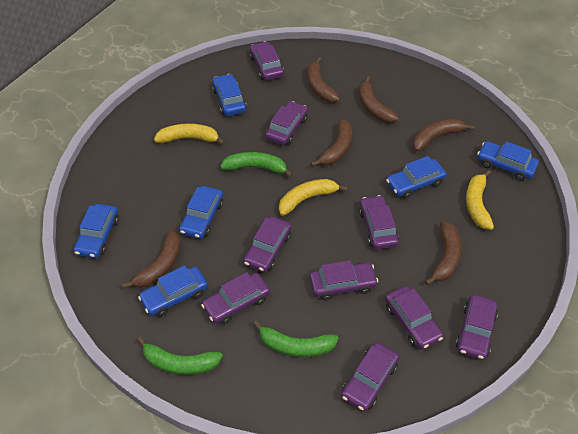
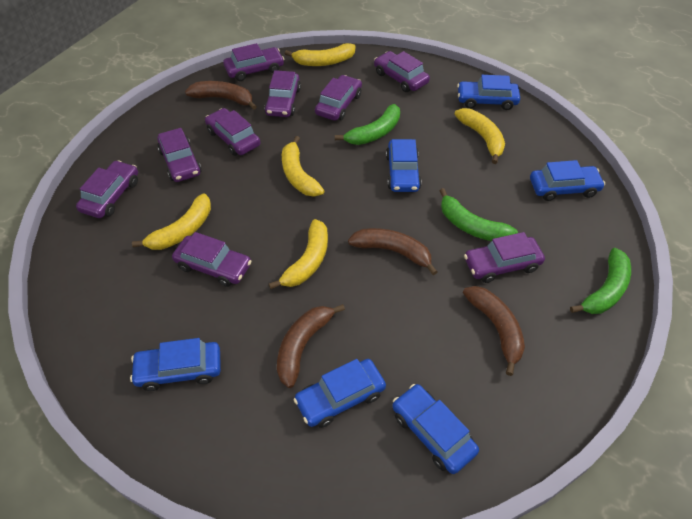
brown banana: 6 -> 4
yellow banana: 3 -> 5

